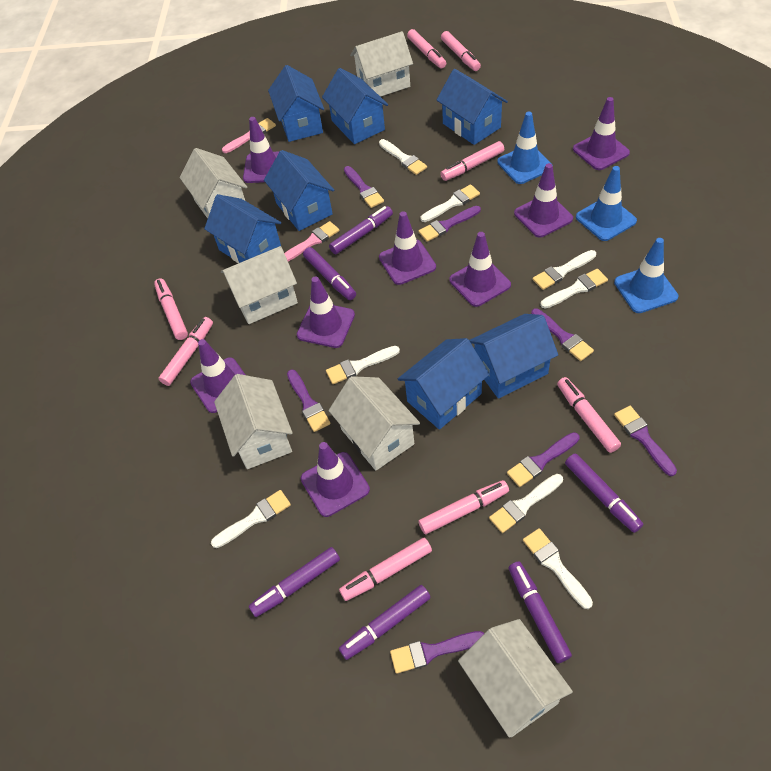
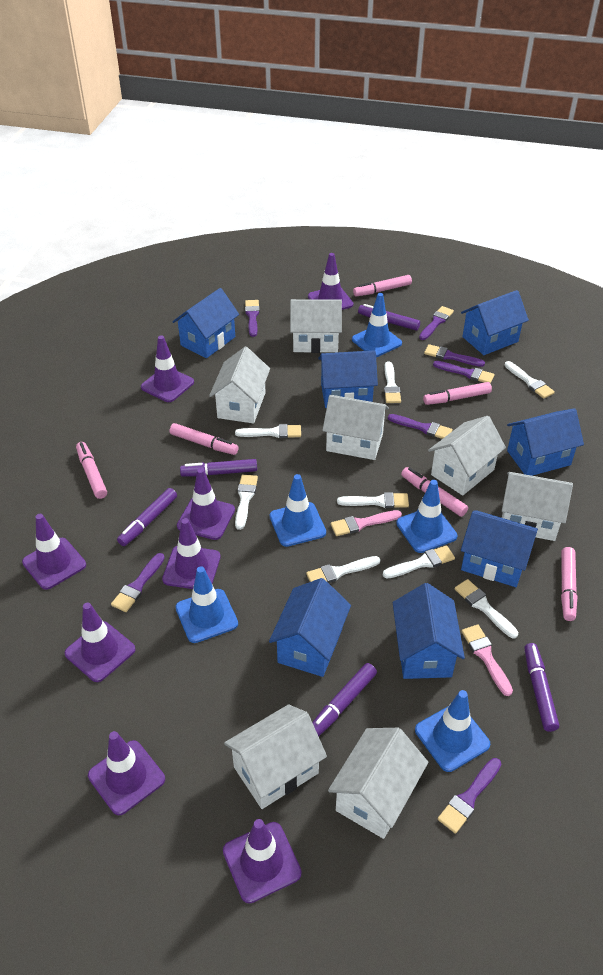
blue traffic cone: 3 -> 5
pink marker: 8 -> 6
purple marker: 6 -> 5
white house: 6 -> 7

